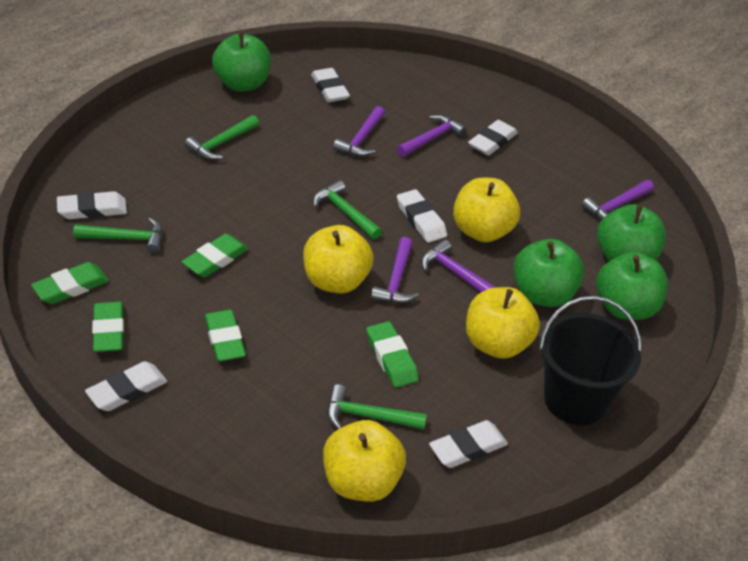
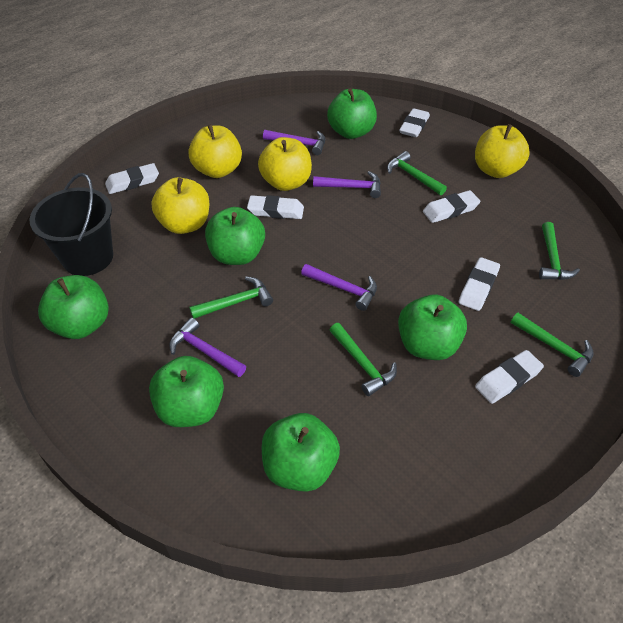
green apple: 4 -> 6
green eraser: 5 -> 0
green hammer: 4 -> 5
purple hammer: 5 -> 4

